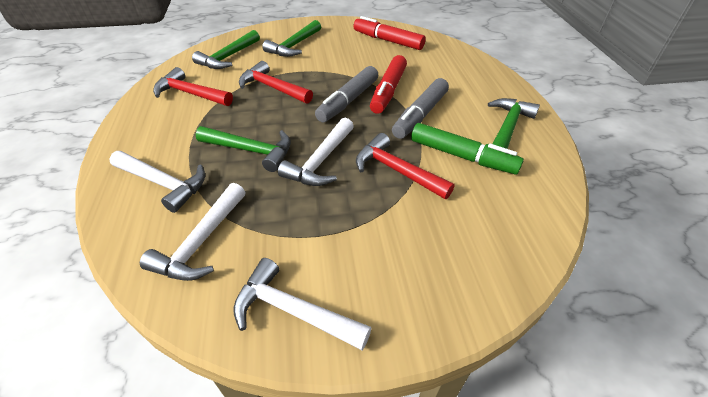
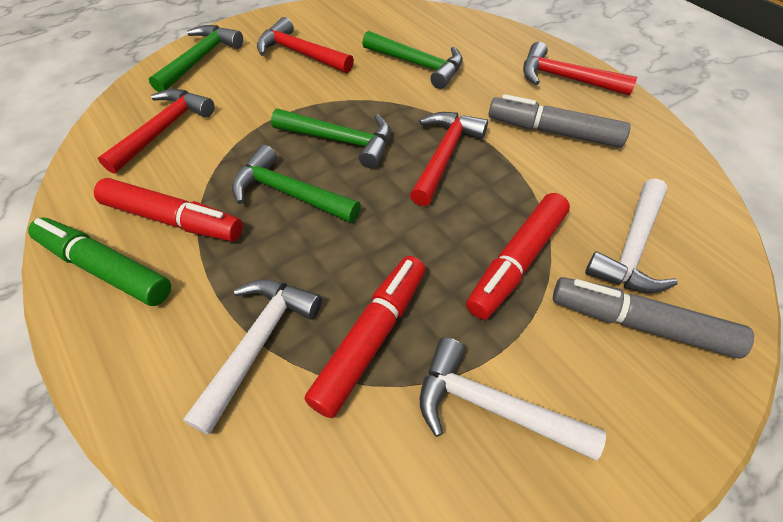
red hammer: 3 -> 4
red marker: 2 -> 3
white hammer: 4 -> 3

